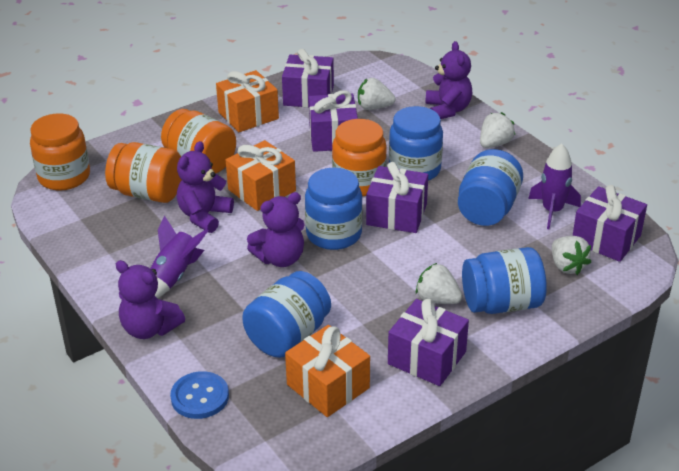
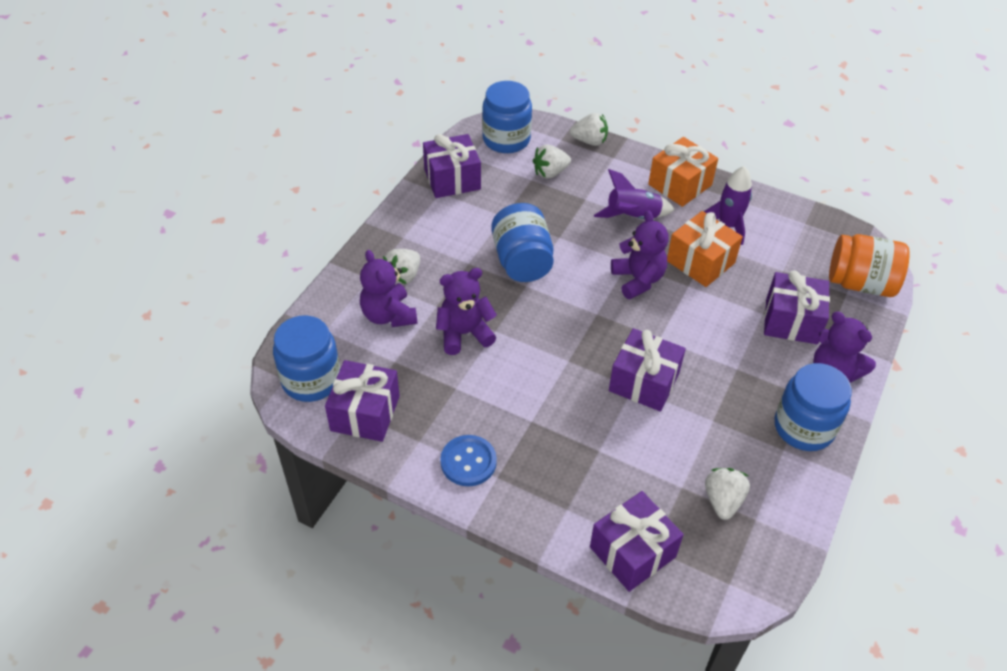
blue jar: 5 -> 4
orange gift: 3 -> 2
orange jar: 4 -> 1

